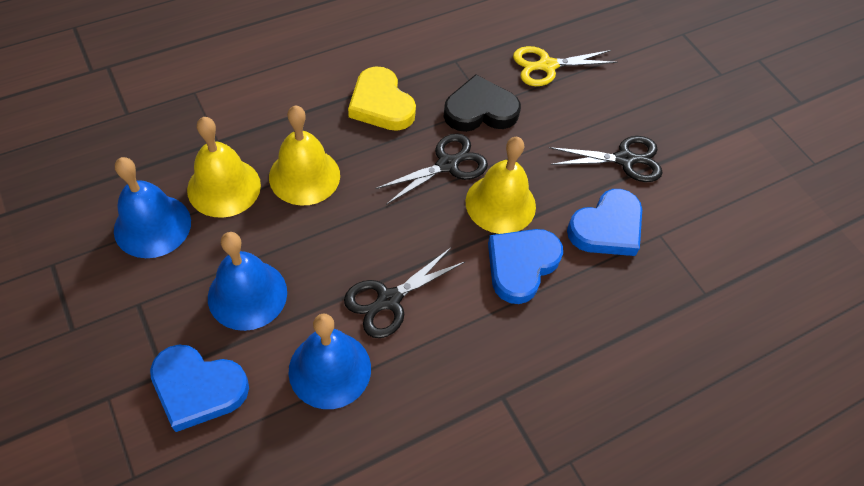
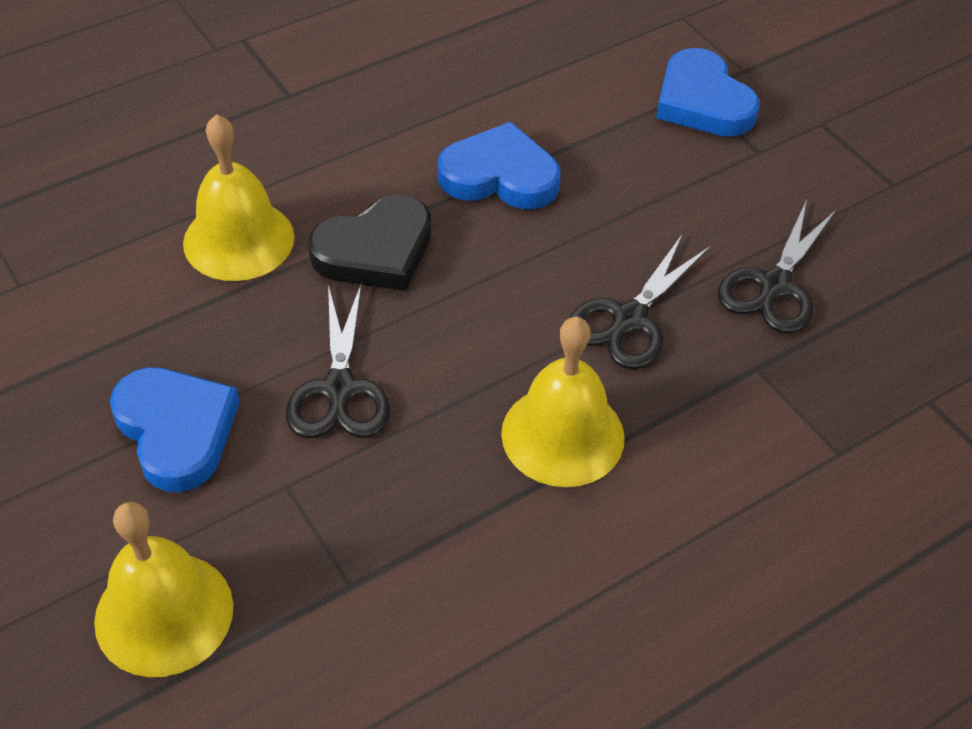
blue bell: 3 -> 0
yellow heart: 1 -> 0
yellow scissors: 1 -> 0

